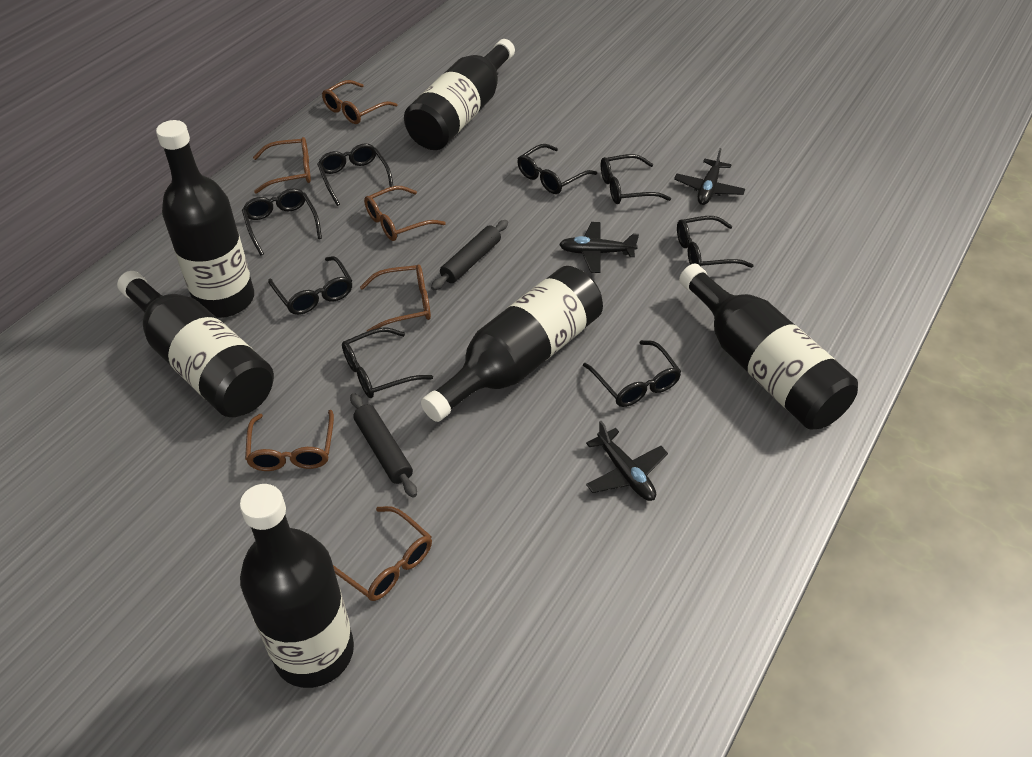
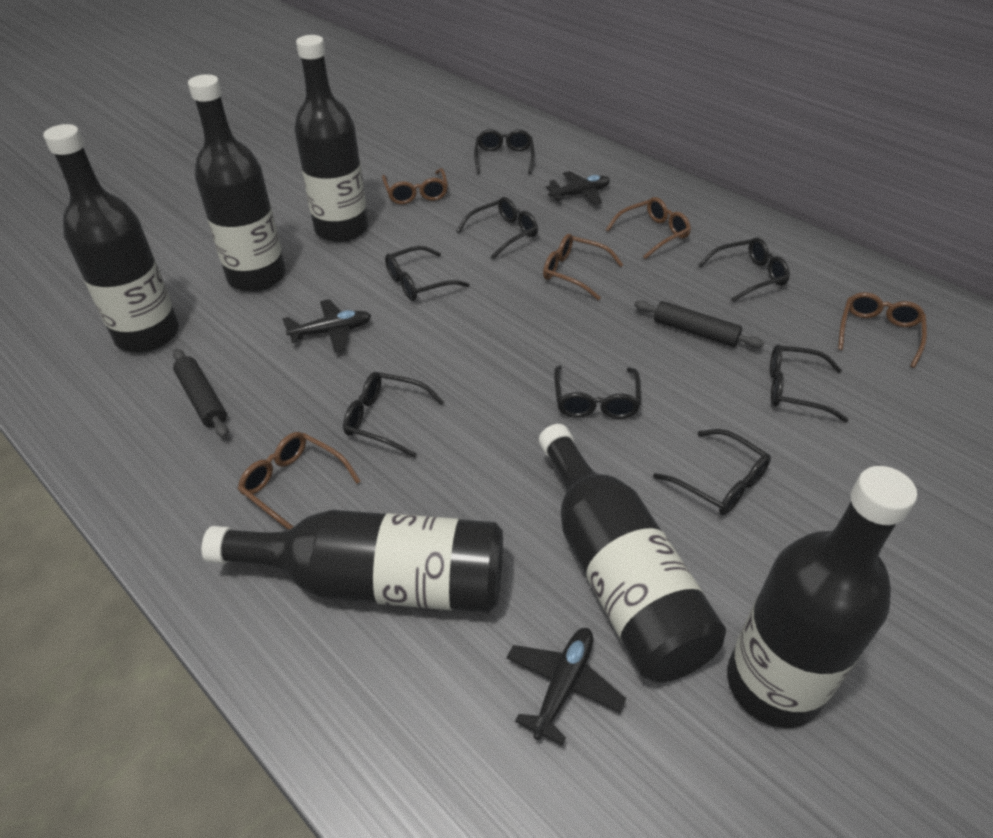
brown glasses: 6 -> 5

